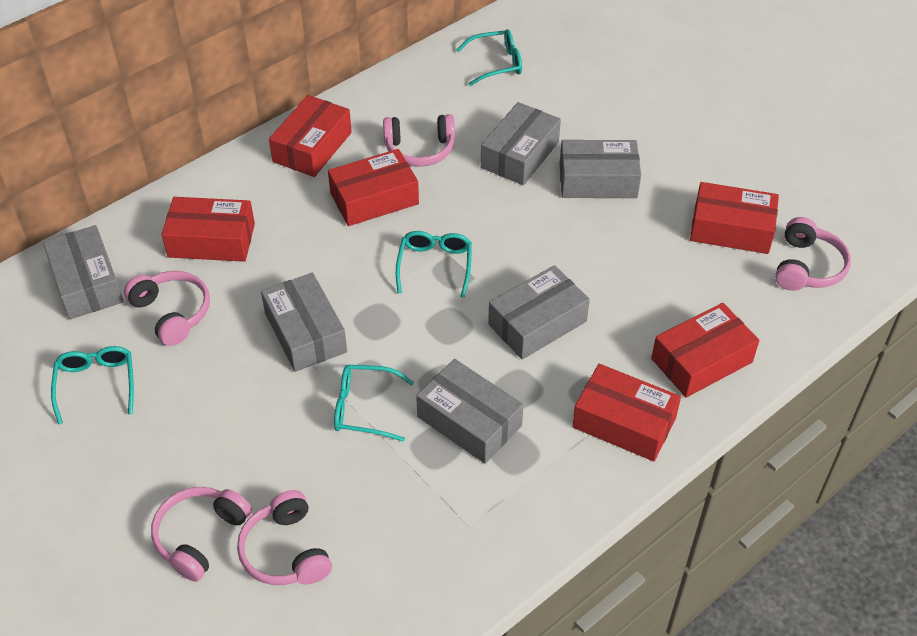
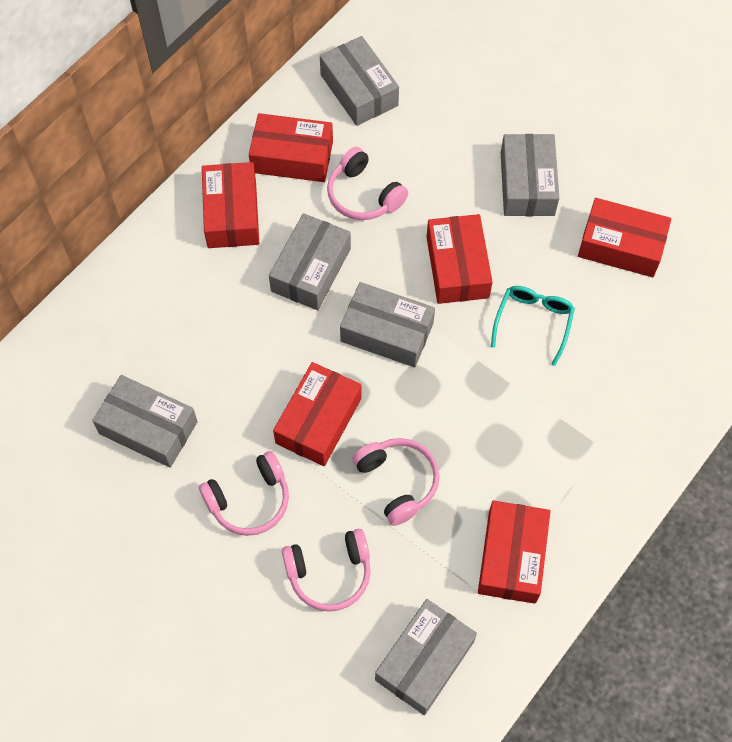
pink headphones: 5 -> 4
turquoise glasses: 4 -> 1

